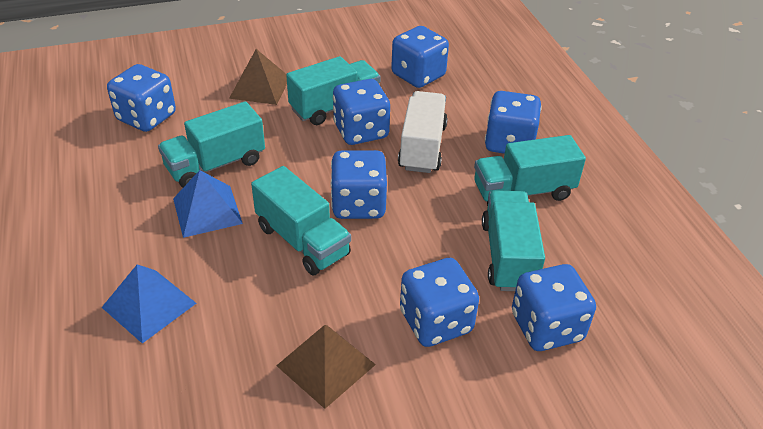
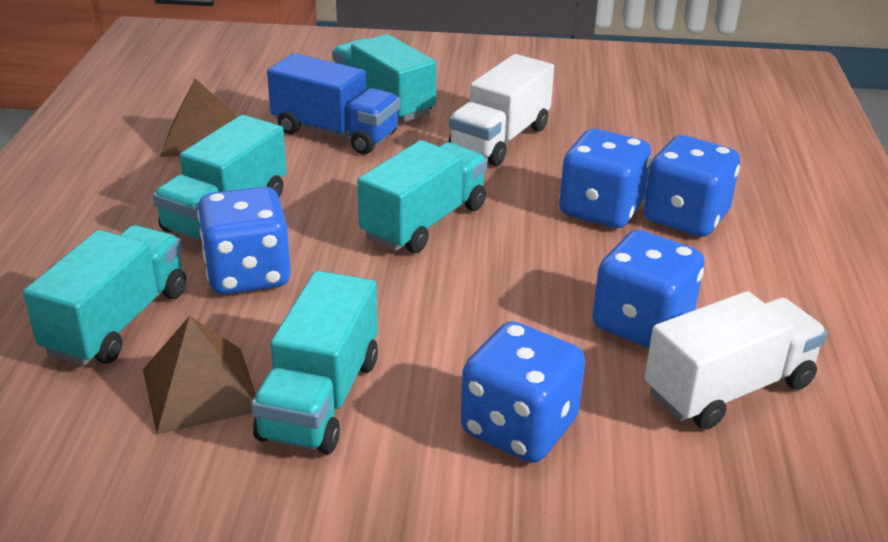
blue dice: 7 -> 5
blue pyramid: 2 -> 0
blue truck: 0 -> 1
white truck: 1 -> 2

